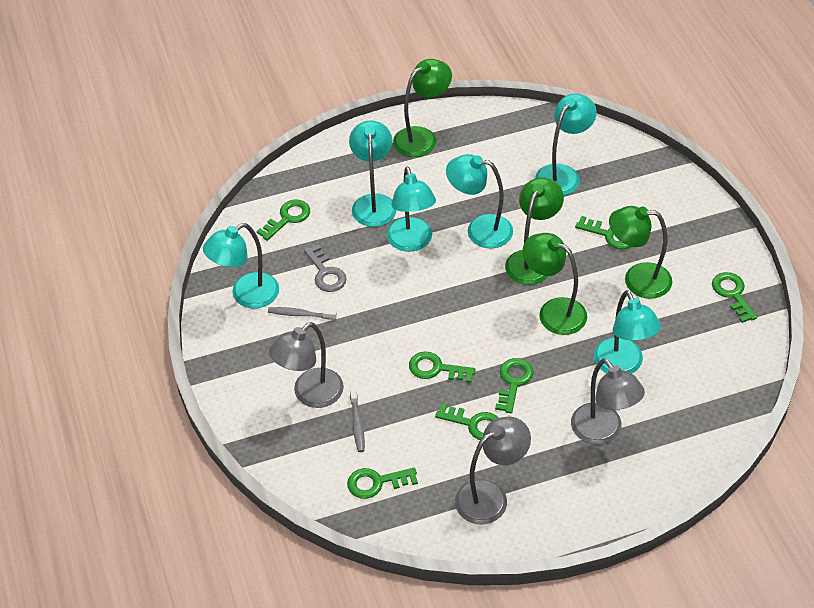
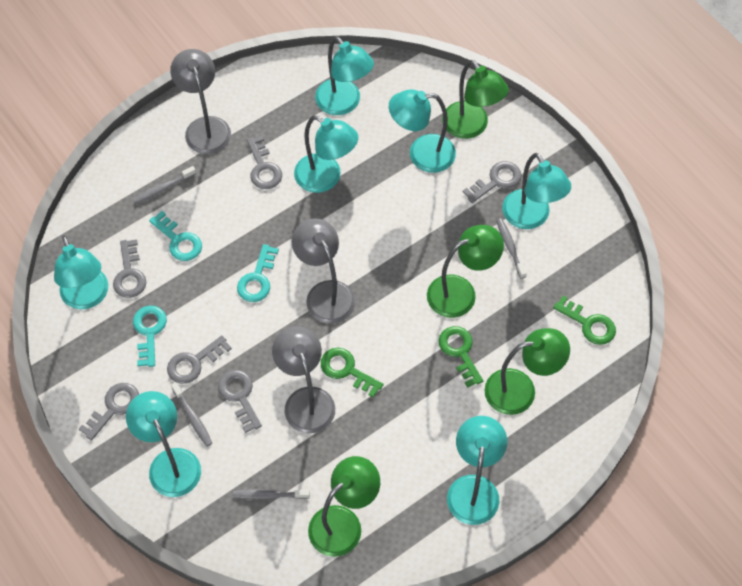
green key: 7 -> 3
grey key: 1 -> 6
grey toothbrush: 2 -> 4
turquoise key: 0 -> 3
turquoise lamp: 6 -> 7

